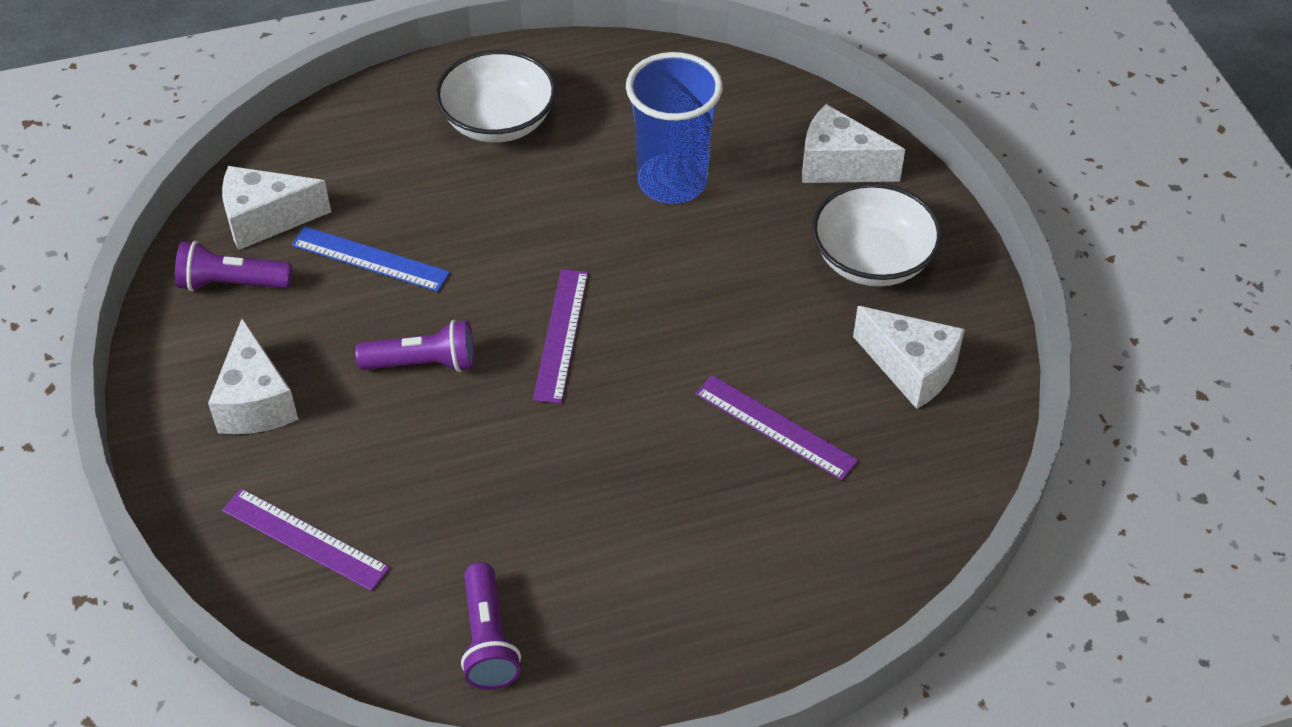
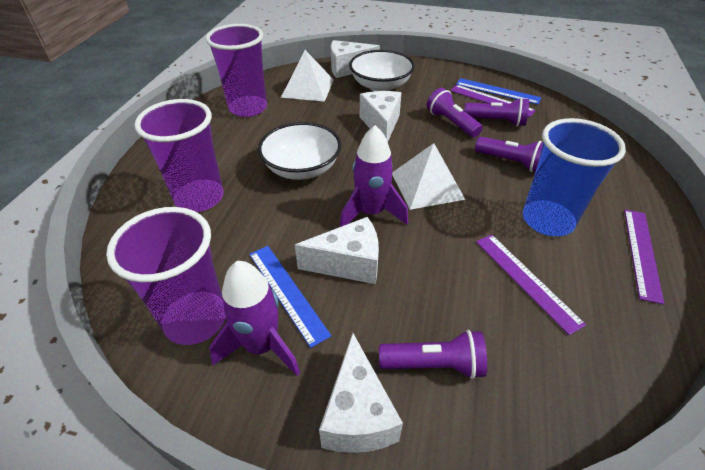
blue ruler: 1 -> 2
purple cup: 0 -> 3
purple flashlight: 3 -> 4
purple rocket: 0 -> 2
white pyramid: 0 -> 2

